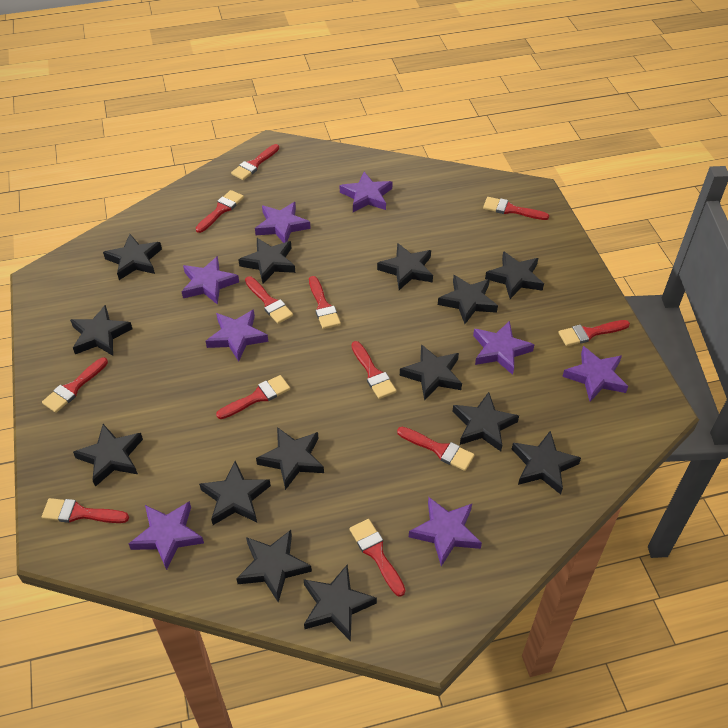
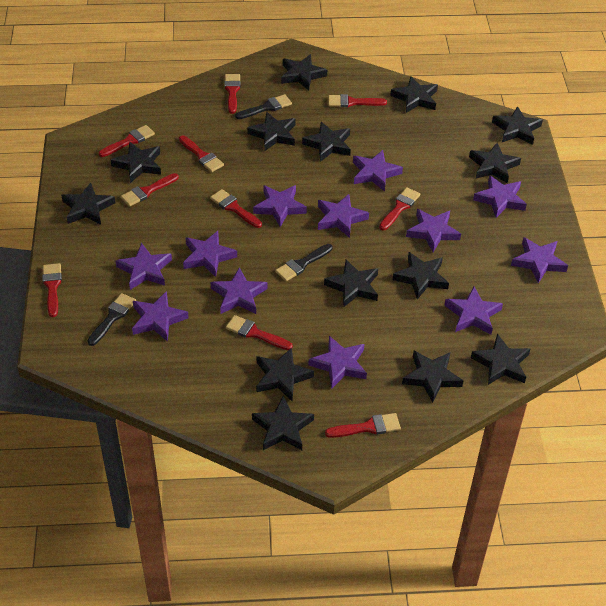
black brush: 0 -> 3
purple star: 8 -> 12
red brush: 12 -> 10

